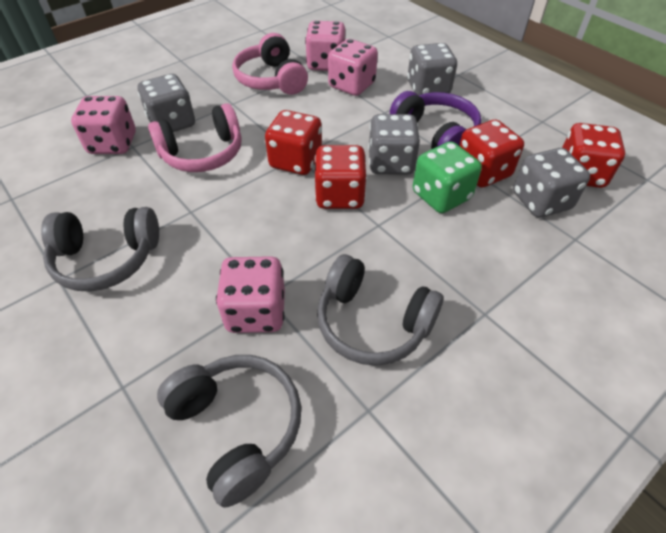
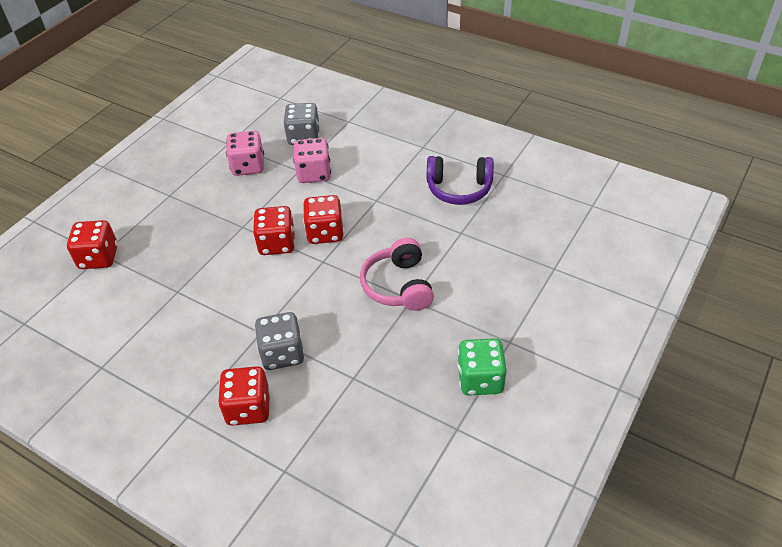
grey dice: 4 -> 2
grey headphones: 3 -> 0
pink dice: 4 -> 2
pink headphones: 2 -> 1

